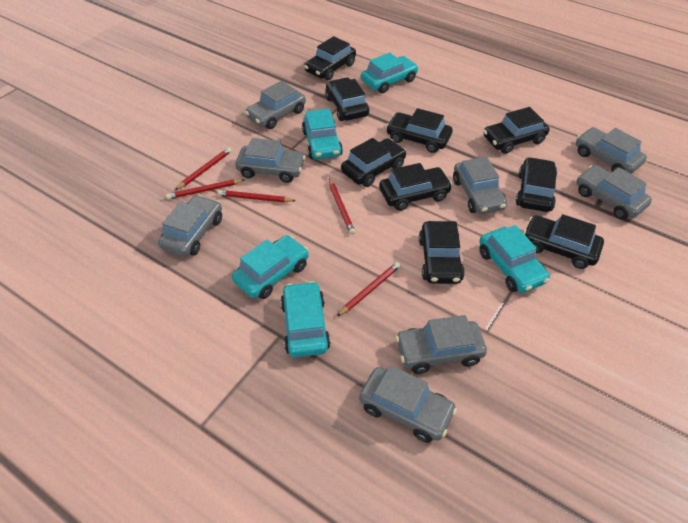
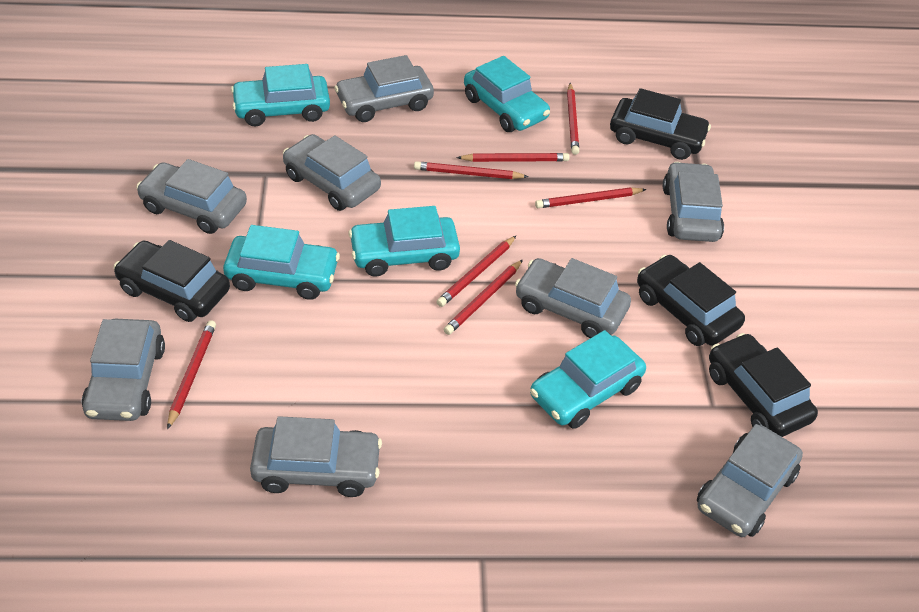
black car: 9 -> 4
red pencil: 5 -> 7

